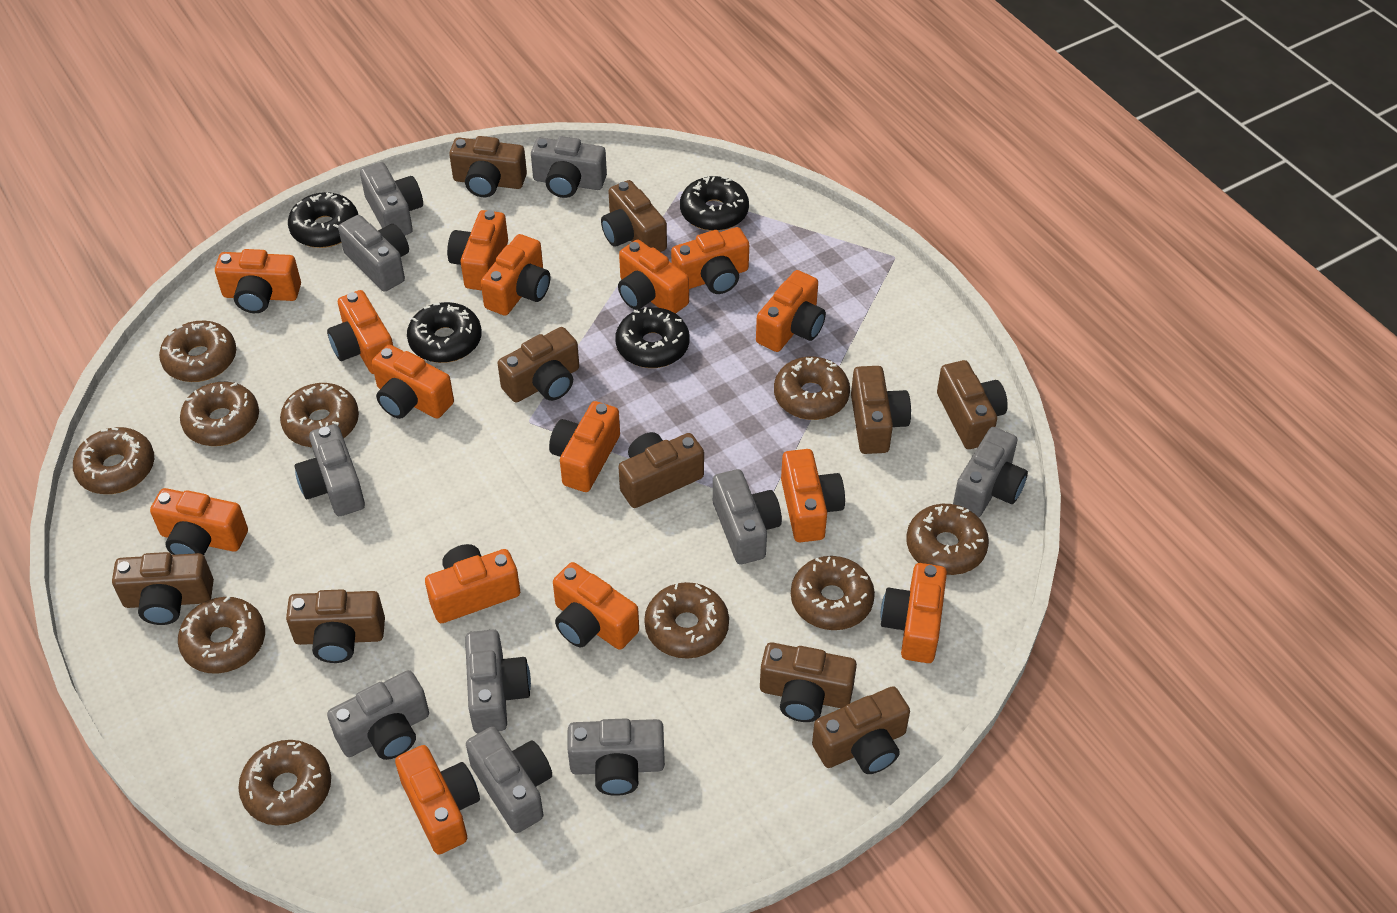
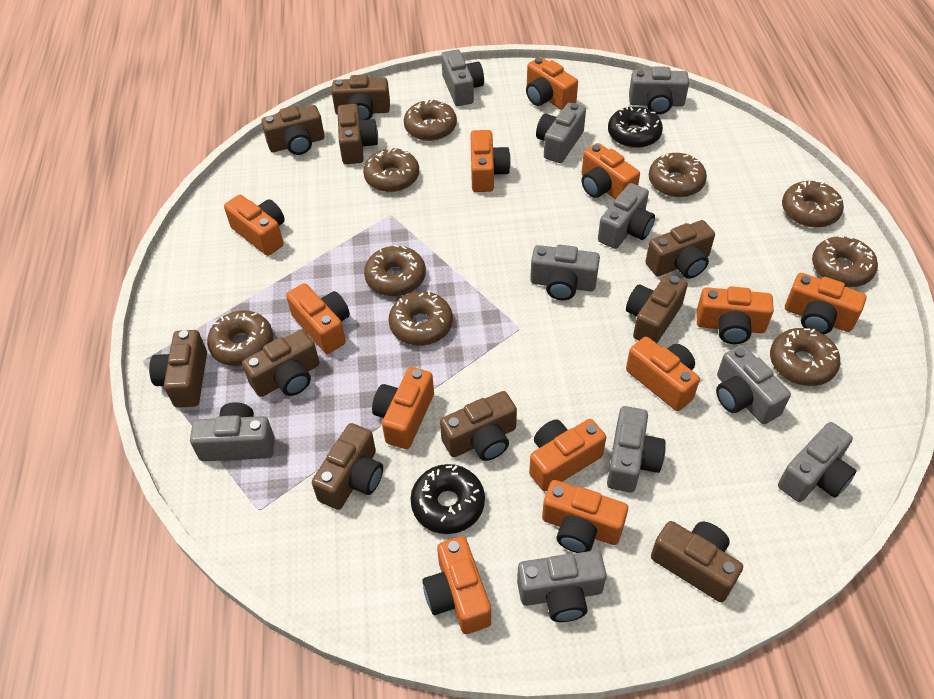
black donut: 4 -> 2
brown donut: 10 -> 9
orange camera: 15 -> 12

